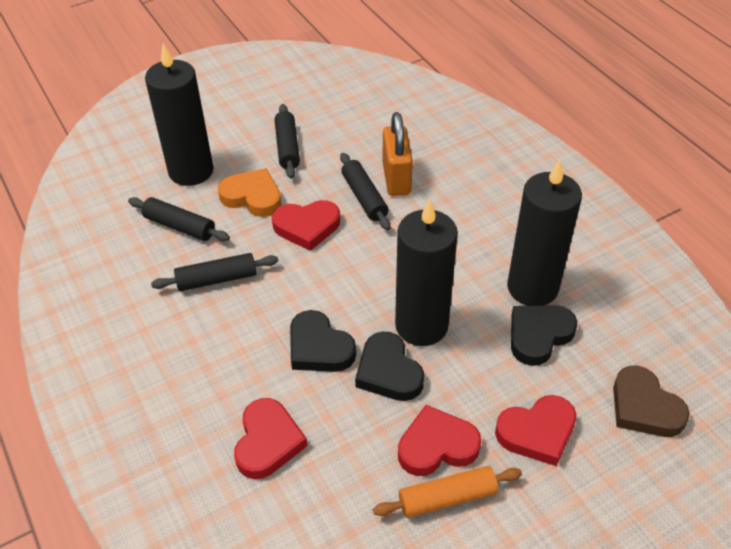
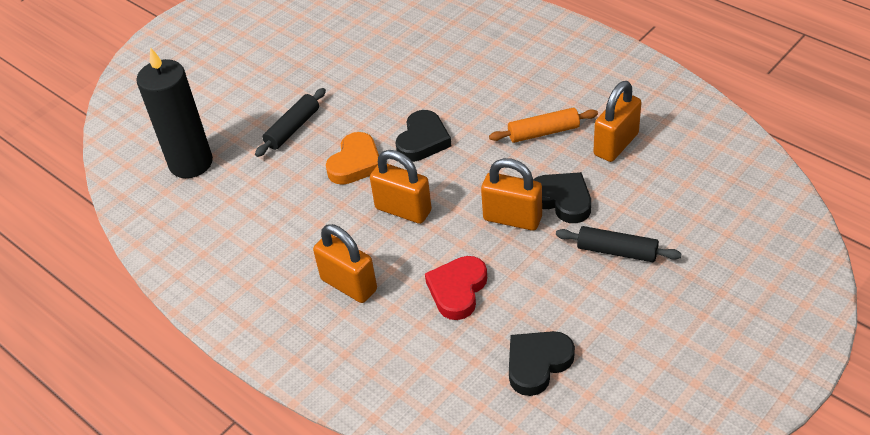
black candle: 3 -> 1
black rolling pin: 4 -> 2
brown heart: 1 -> 0
orange padlock: 1 -> 4
red heart: 4 -> 1

